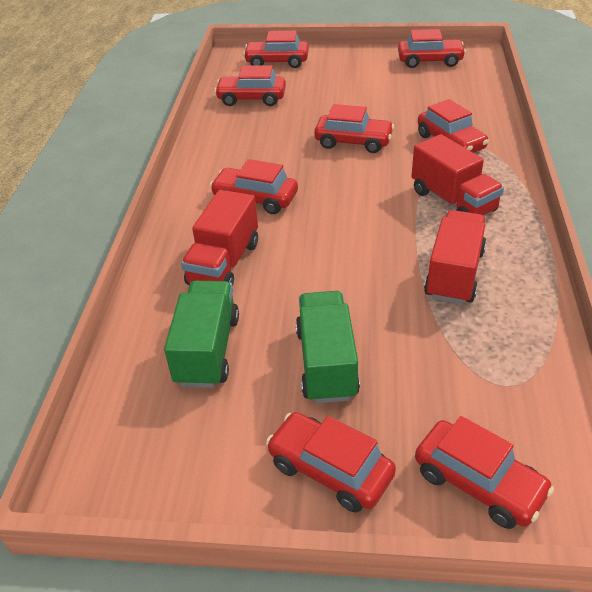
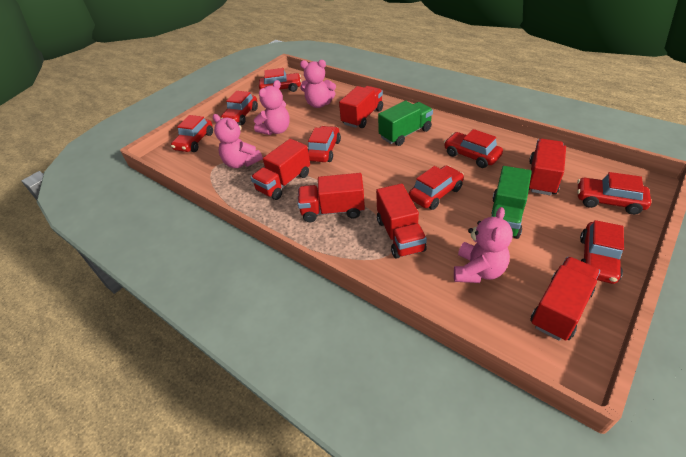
pink teddy bear: 0 -> 4
red truck: 3 -> 6

